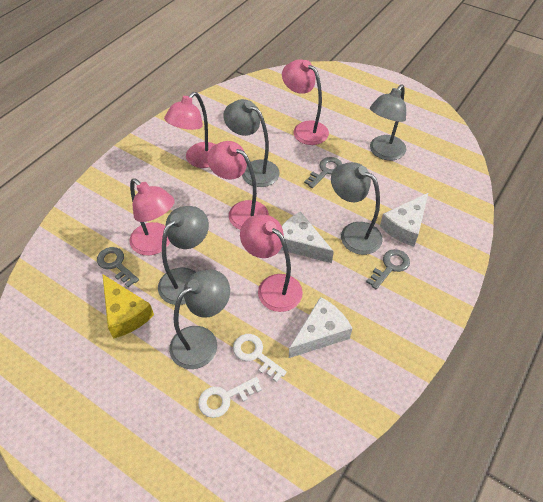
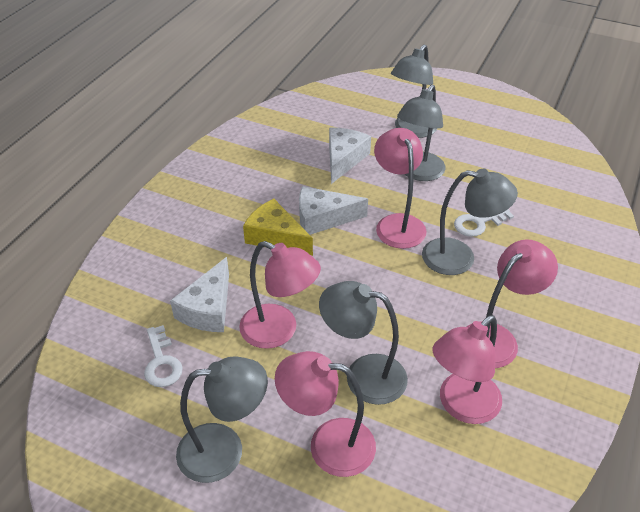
grey key: 3 -> 0

